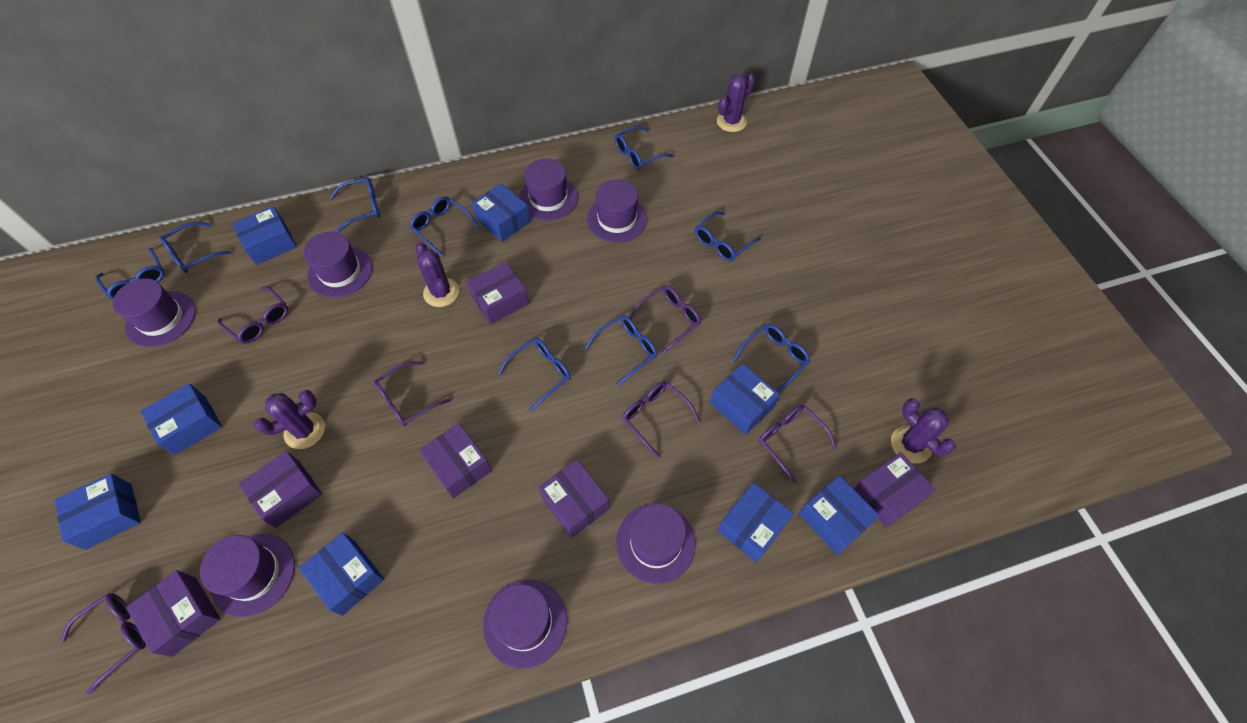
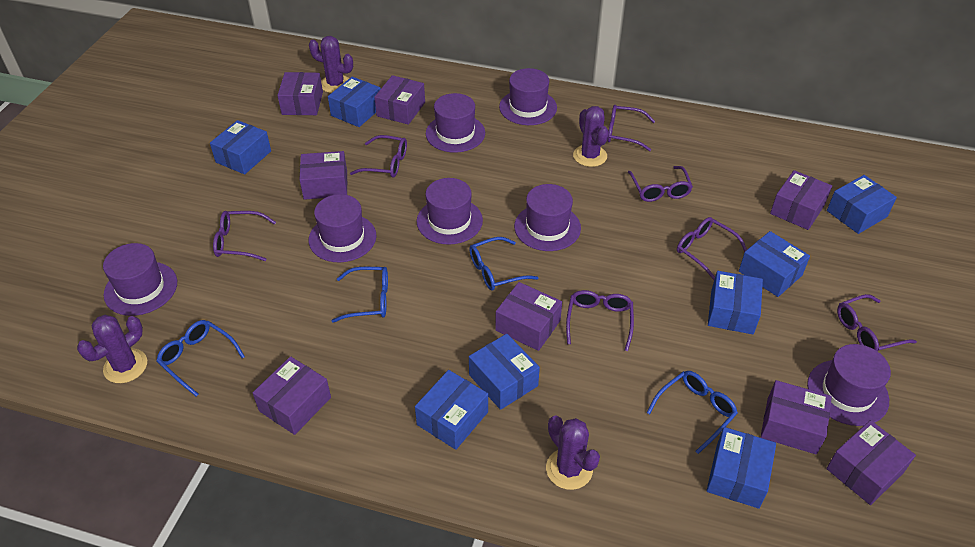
blue glasses: 9 -> 4
purple box: 6 -> 8
purple glasses: 6 -> 7

